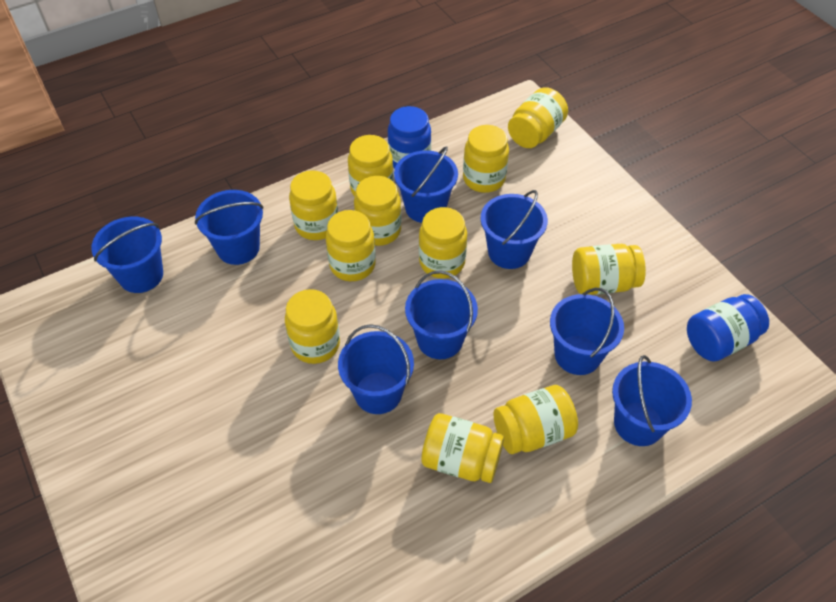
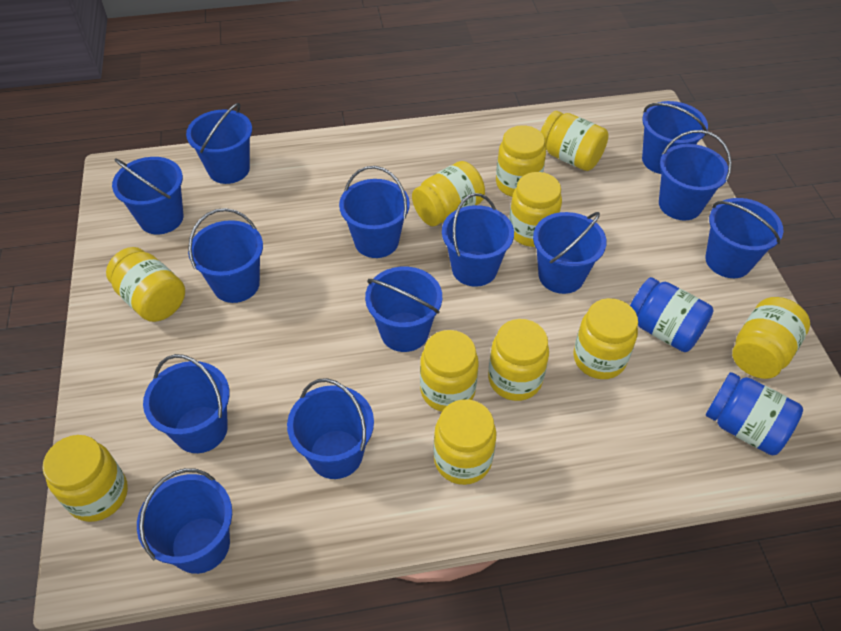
blue bucket: 8 -> 13

